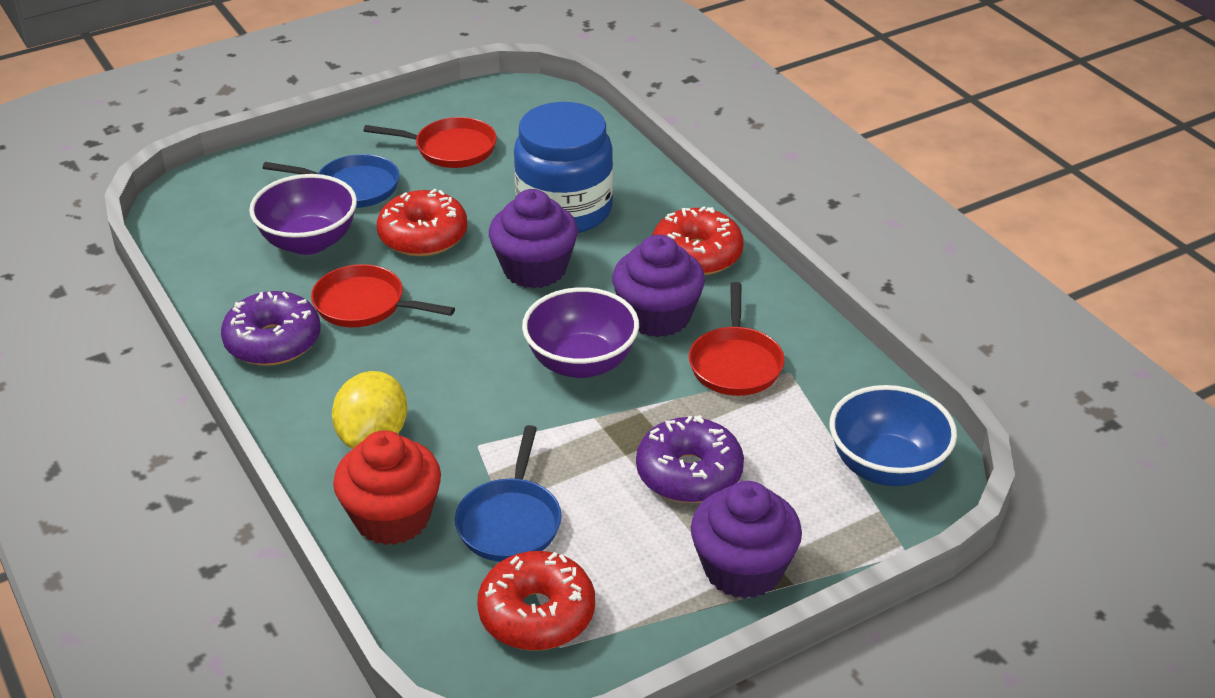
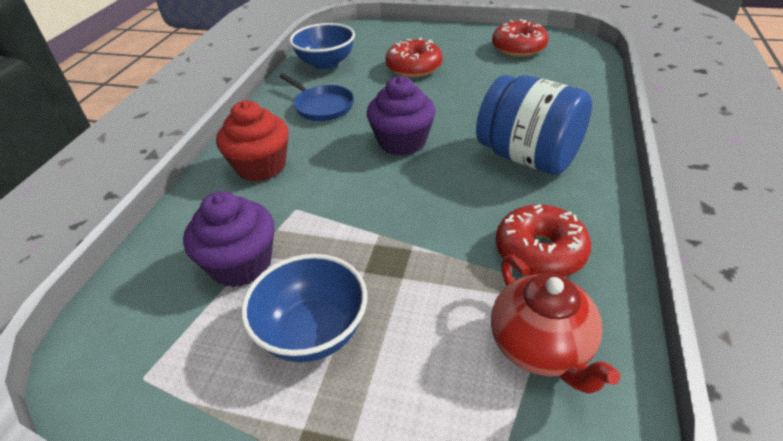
blue bowl: 1 -> 2
blue pan: 2 -> 1
purple bowl: 2 -> 0
purple cupcake: 3 -> 2
purple donut: 2 -> 0
red pan: 3 -> 0
red teapot: 0 -> 1
yellow lemon: 1 -> 0

